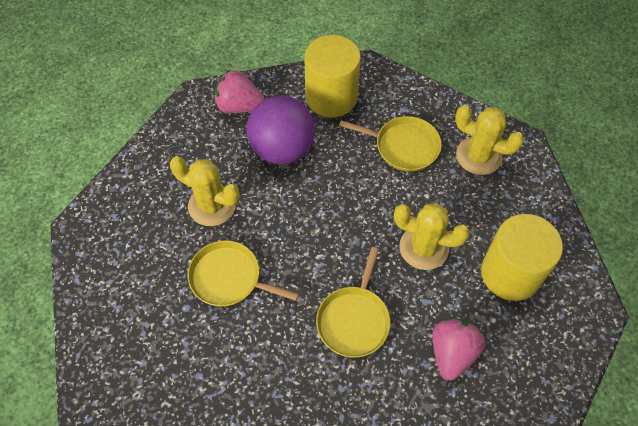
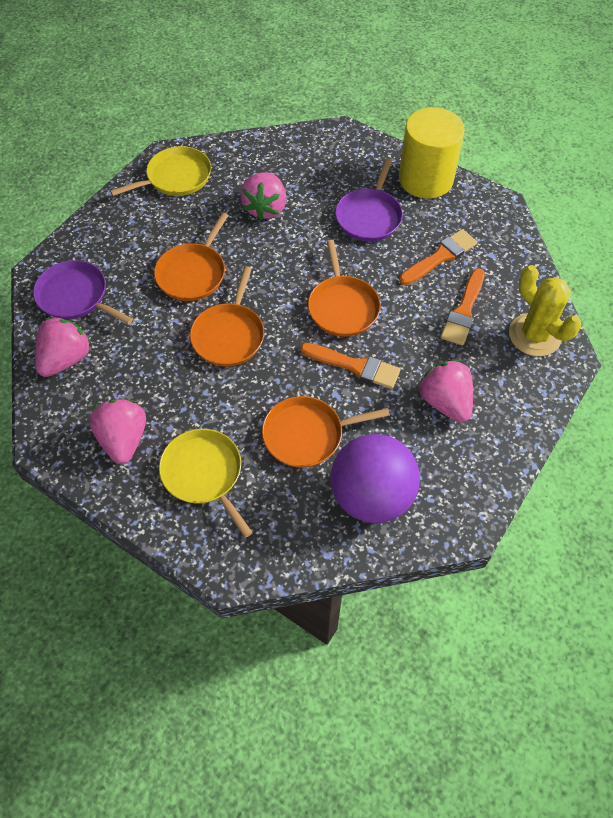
orange brush: 0 -> 3
orange pan: 0 -> 4
pink strawberry: 2 -> 4
purple pan: 0 -> 2
yellow cactus: 3 -> 1
yellow cylinder: 2 -> 1
yellow pan: 3 -> 2

